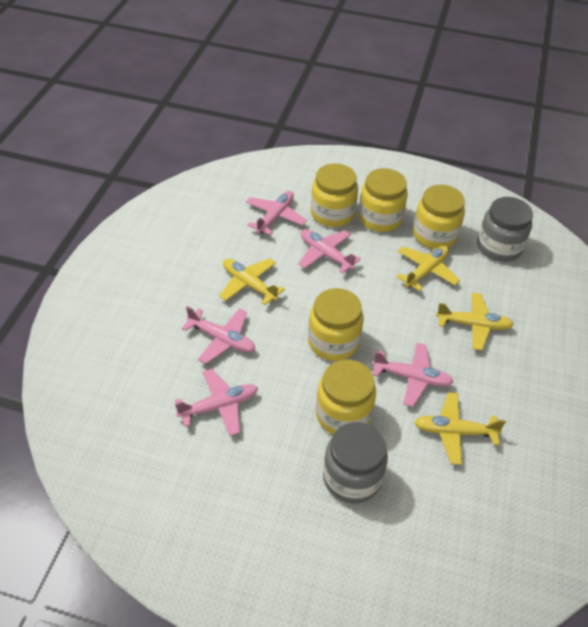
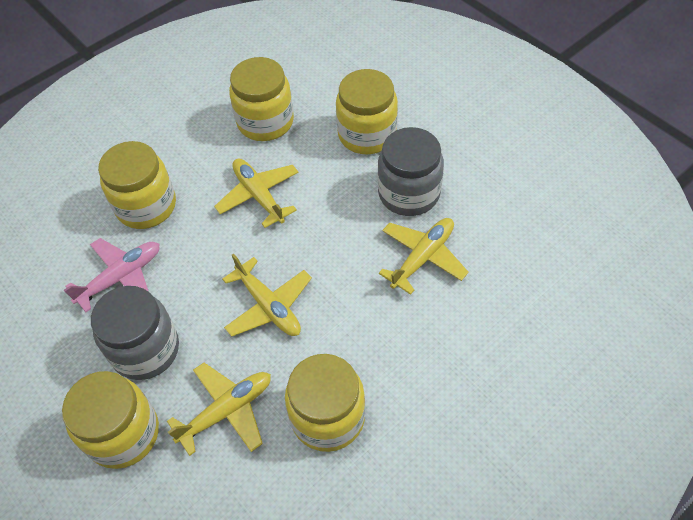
pink plane: 5 -> 1

